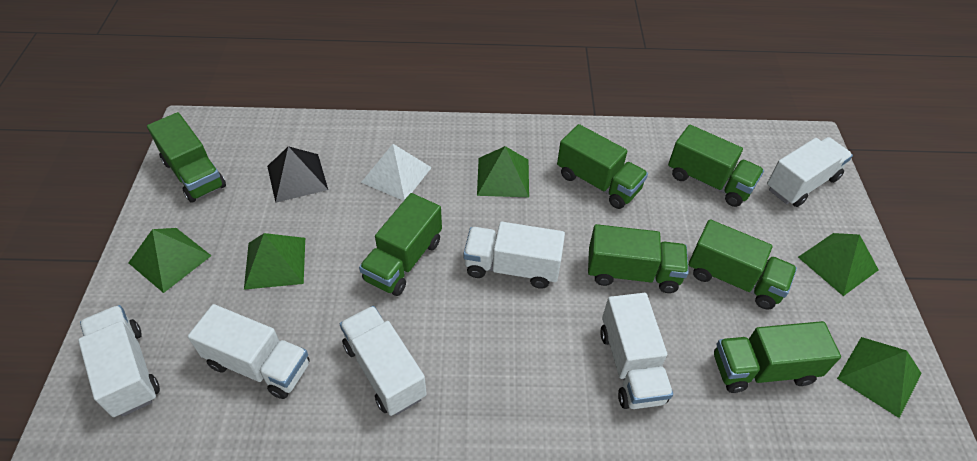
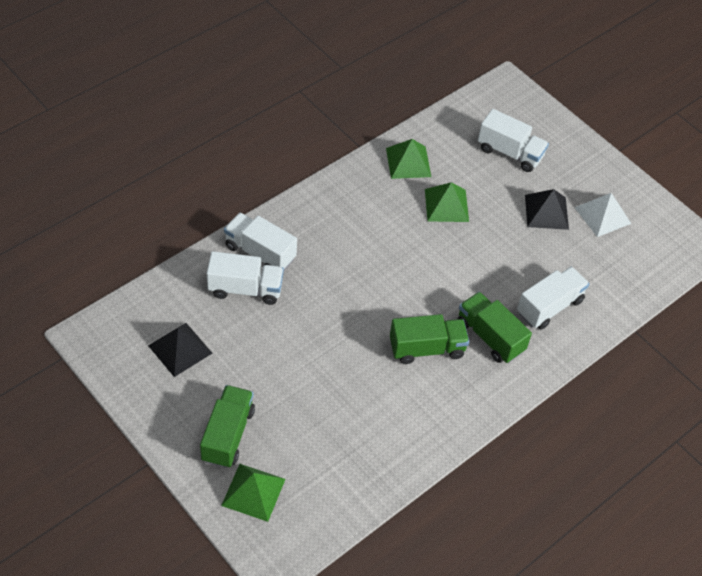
black pyramid: 1 -> 2
green pyramid: 5 -> 3
green truck: 7 -> 3
white truck: 6 -> 4

